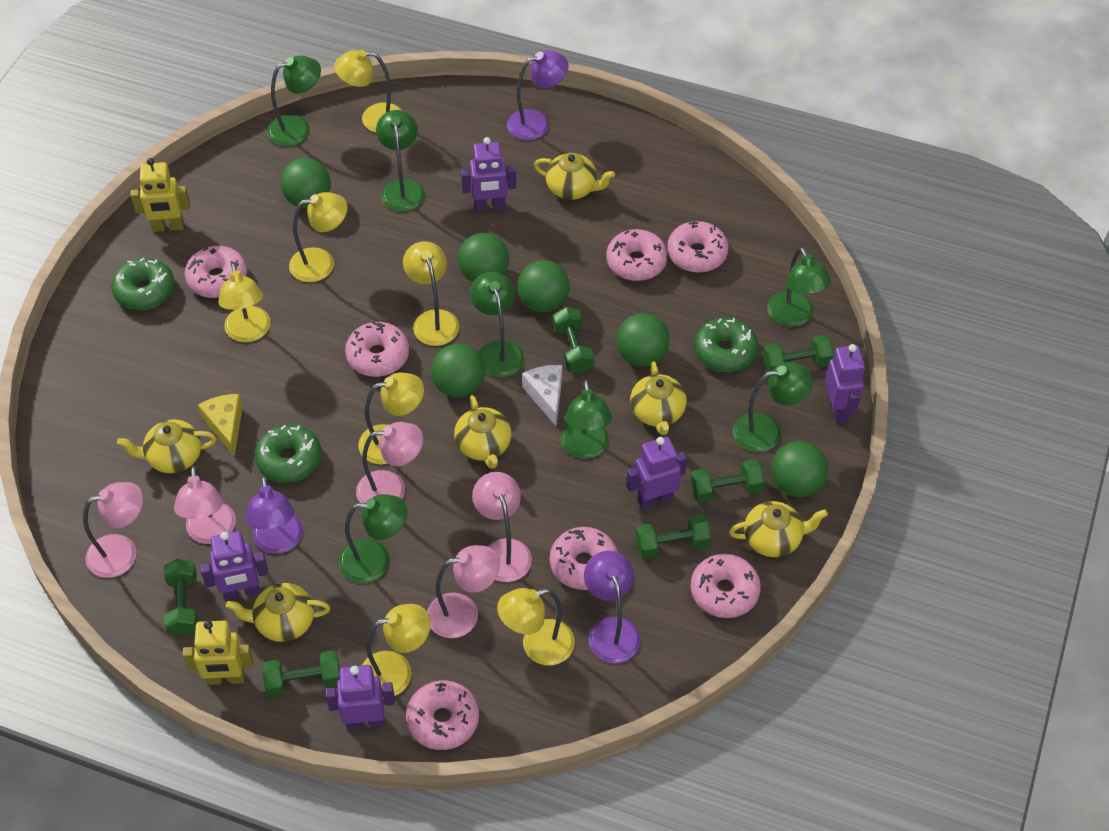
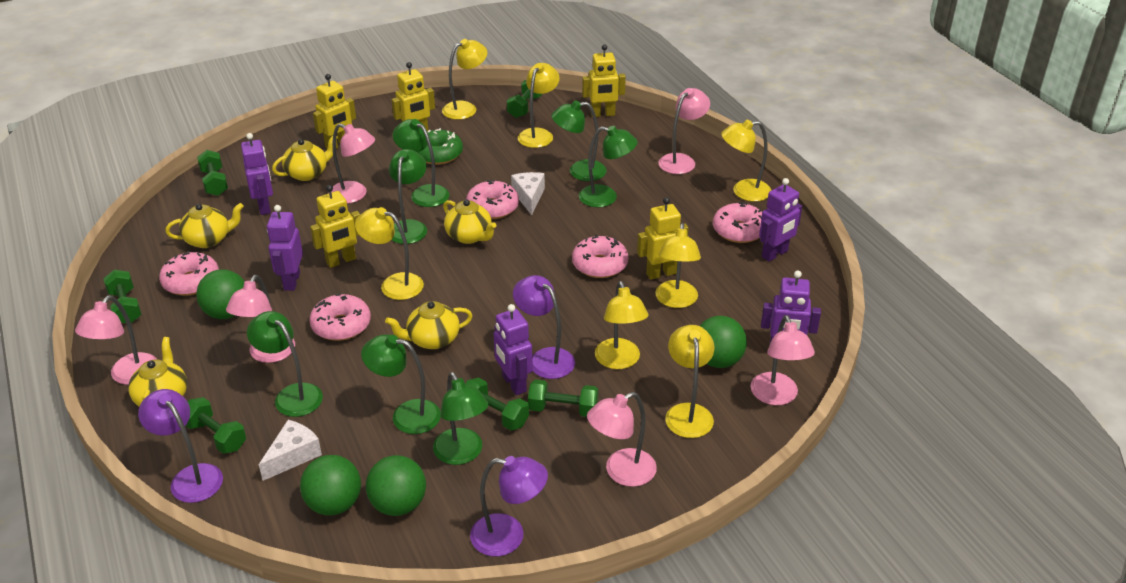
green ball: 6 -> 4
green donut: 3 -> 1
pink donut: 7 -> 5
pink lamp: 5 -> 6
white cheese: 1 -> 2
yellow cheese: 1 -> 0
yellow robot: 2 -> 5
yellow teapot: 6 -> 5

